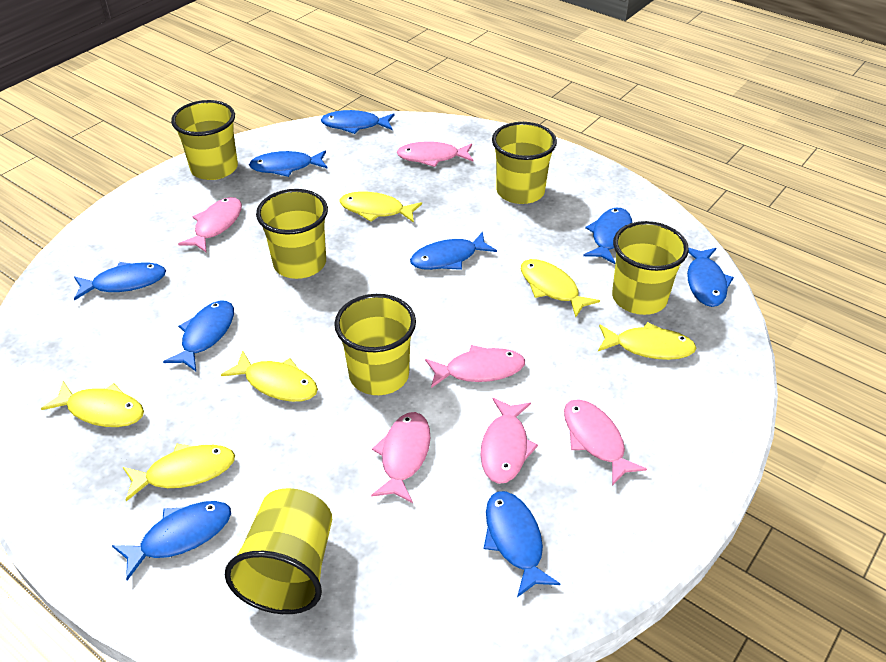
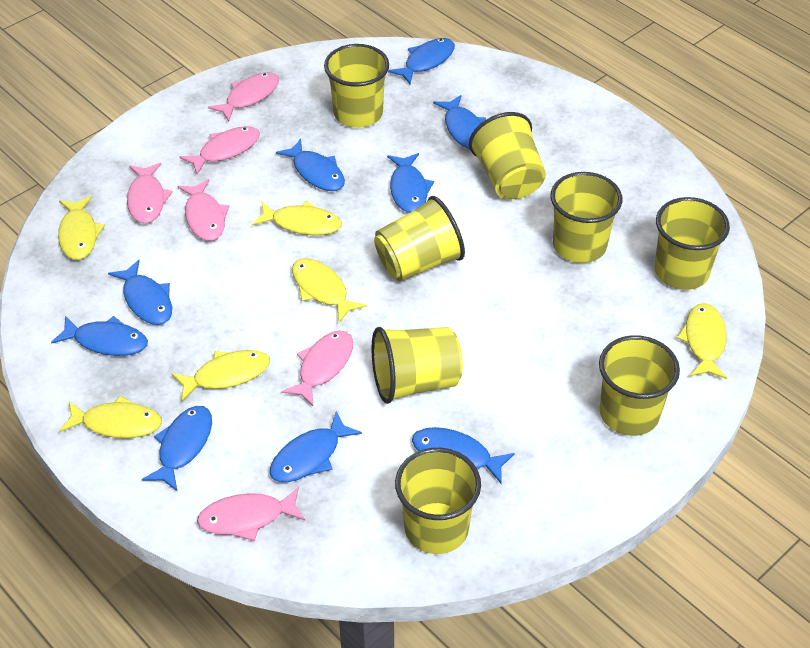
yellow cup: 6 -> 8

